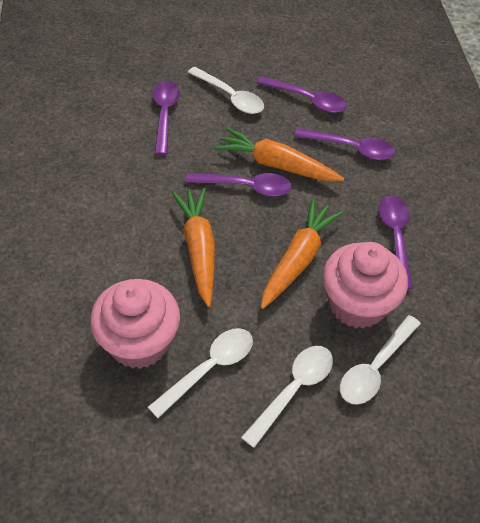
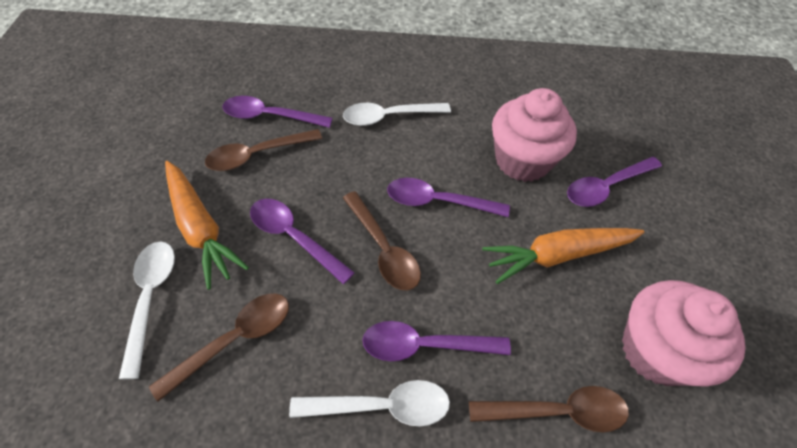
brown spoon: 0 -> 4
orange carrot: 3 -> 2
white spoon: 4 -> 3

